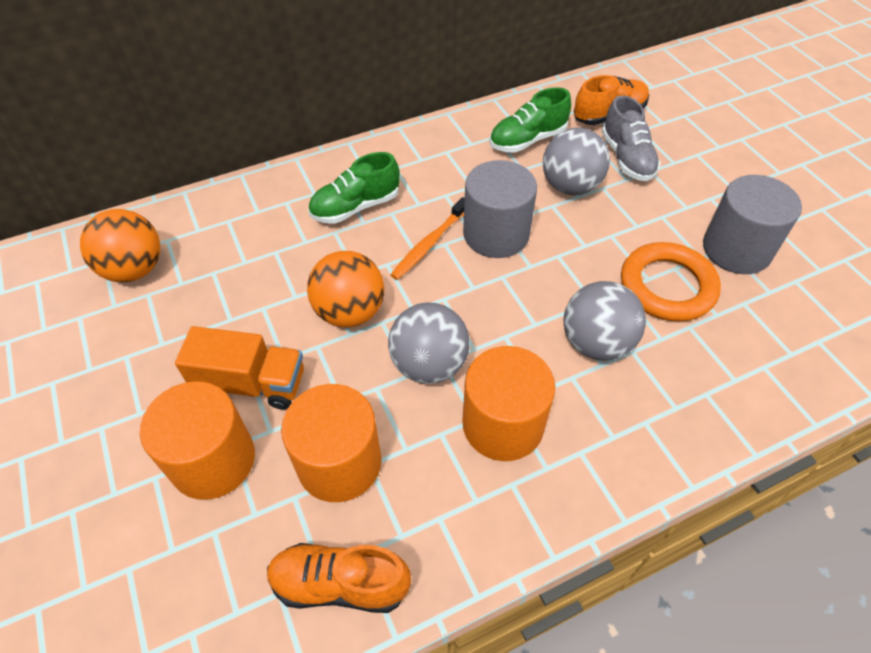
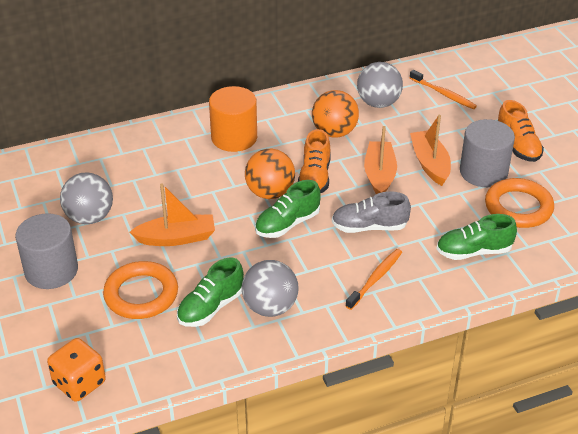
green shoe: 2 -> 3
orange boat: 0 -> 3
orange cylinder: 3 -> 1
orange dice: 0 -> 1
orange ring: 1 -> 2
orange toothbrush: 1 -> 2
orange truck: 1 -> 0

